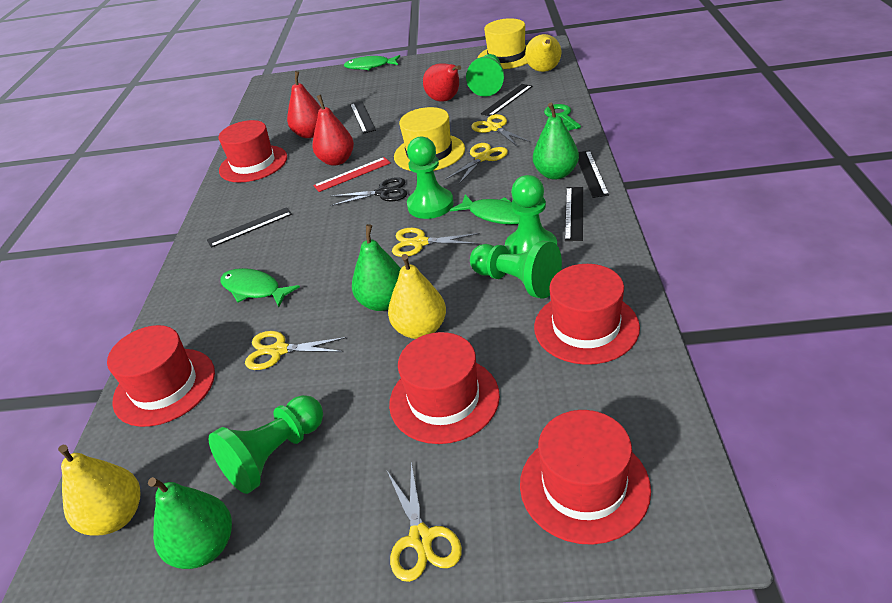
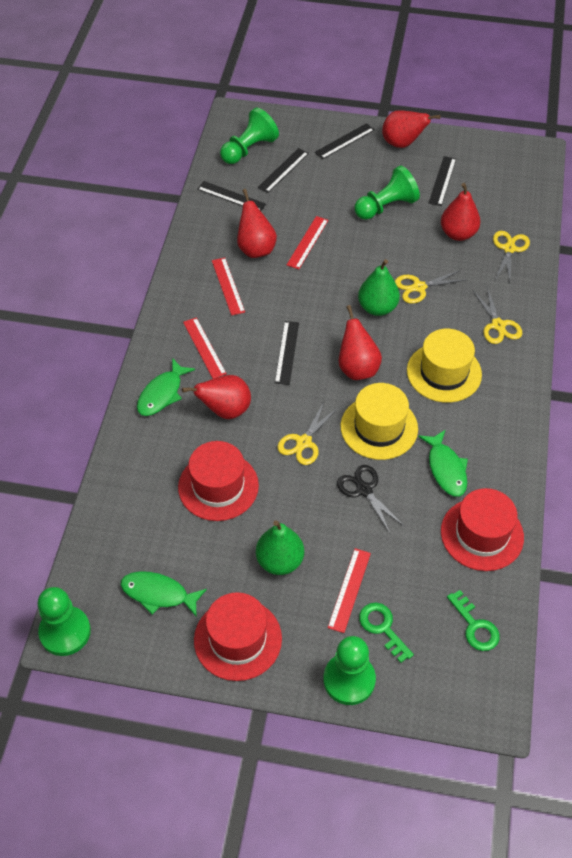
green key: 1 -> 2
green pawn: 5 -> 4
green pear: 3 -> 2
red hat: 5 -> 3
red pear: 3 -> 5
red ruler: 1 -> 4
yellow pear: 3 -> 0
yellow scissors: 5 -> 4

